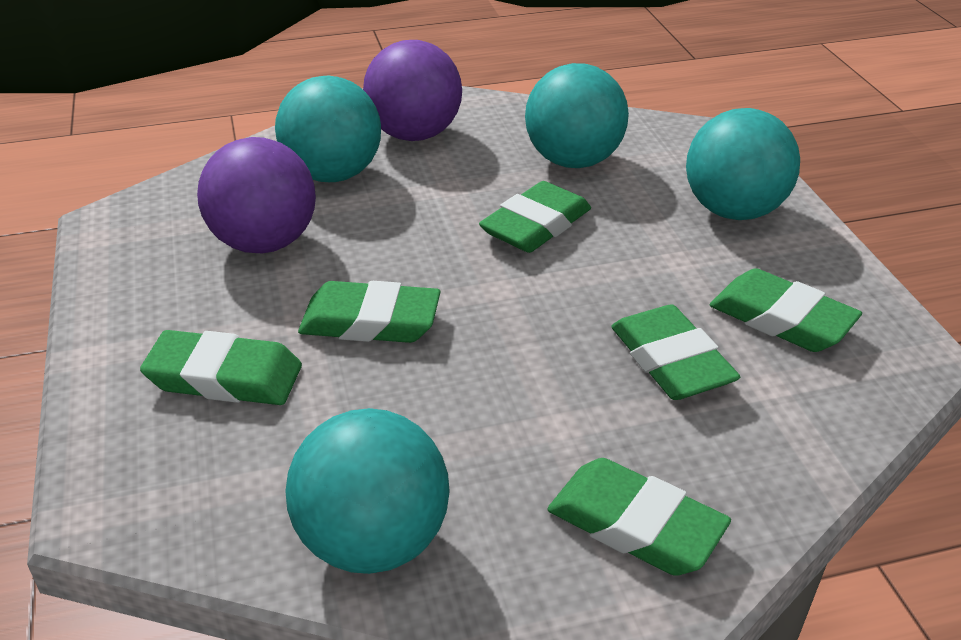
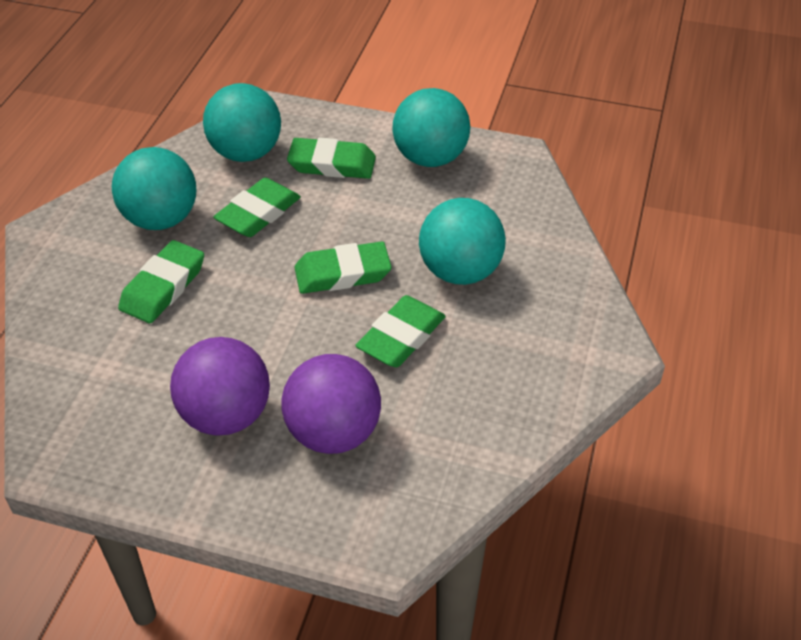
green eraser: 6 -> 5

